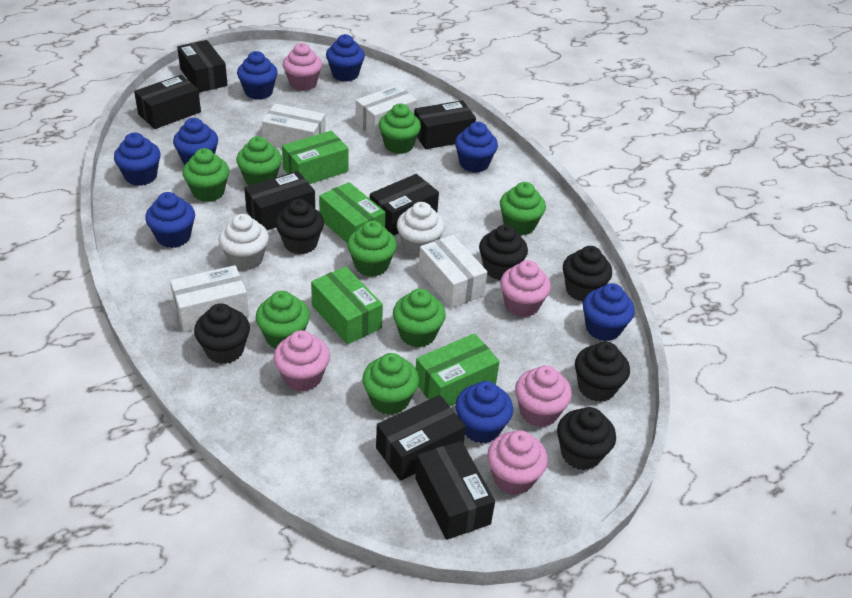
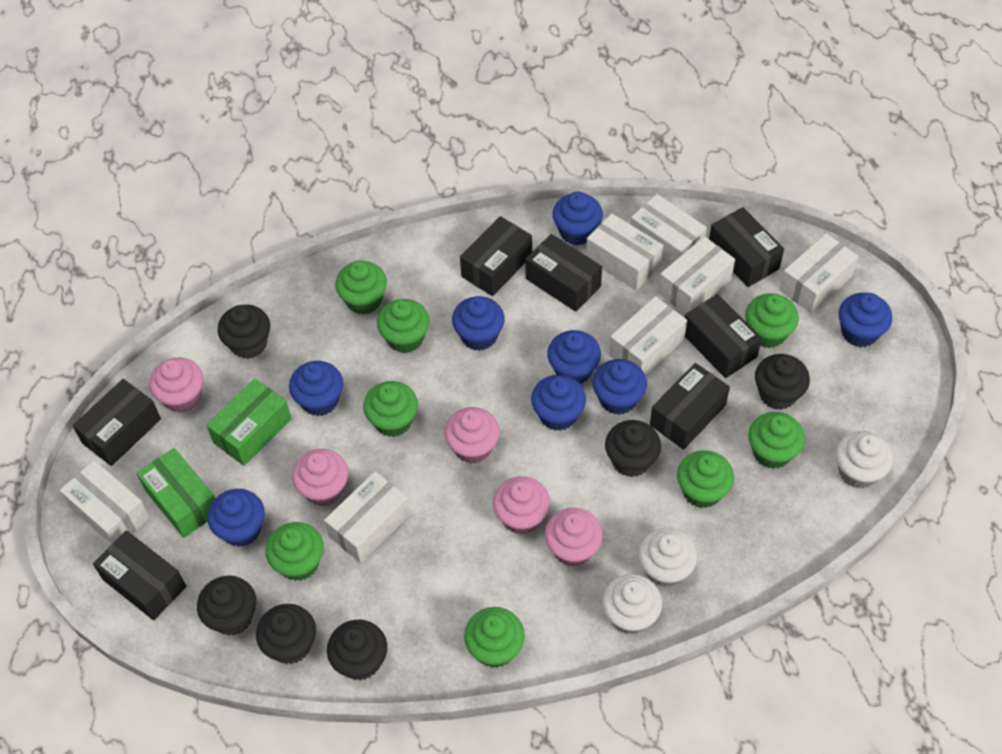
green box: 4 -> 2
white box: 4 -> 7
white cupcake: 2 -> 3

